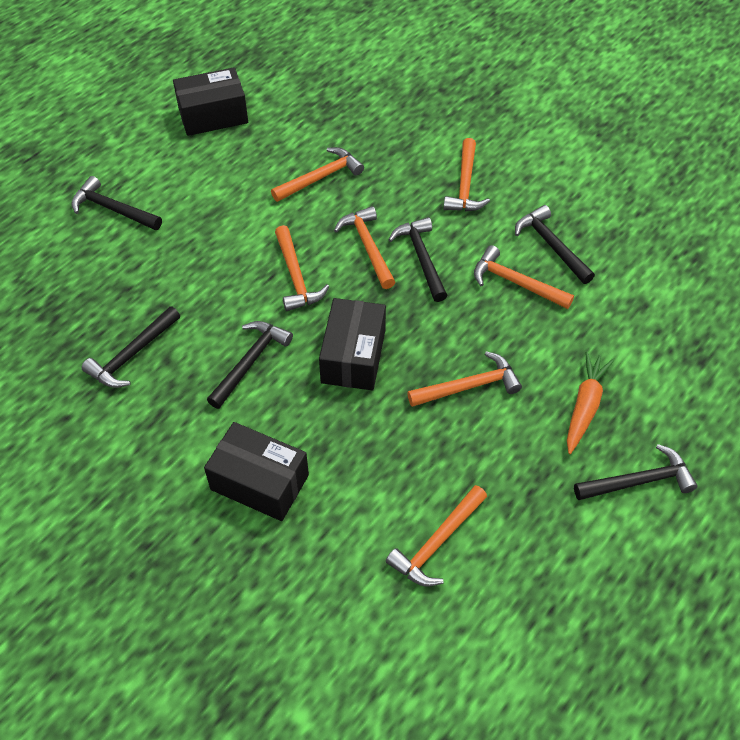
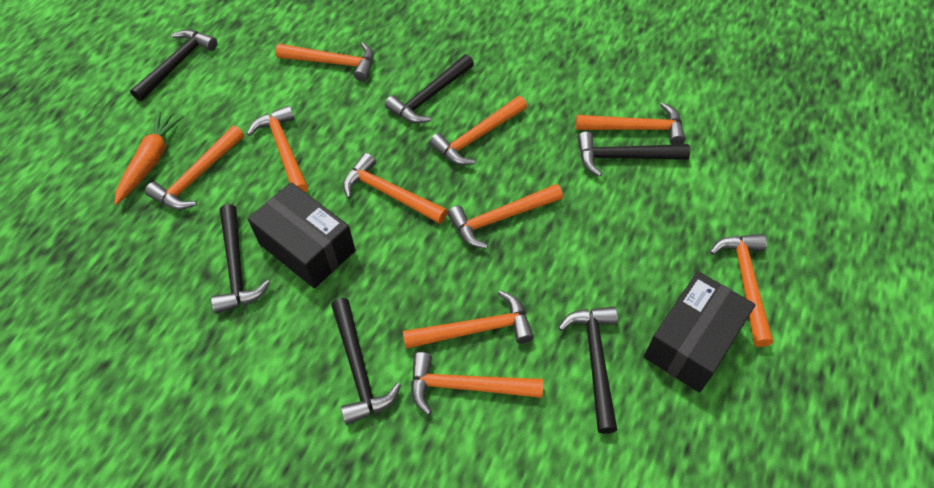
black box: 3 -> 2
orange hammer: 7 -> 10

